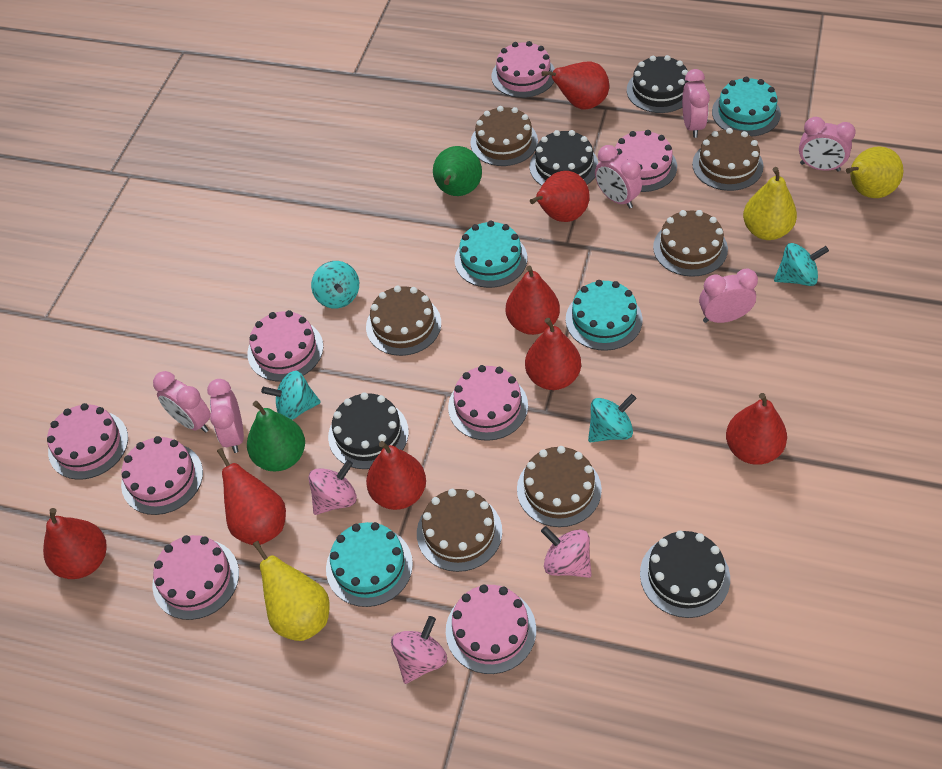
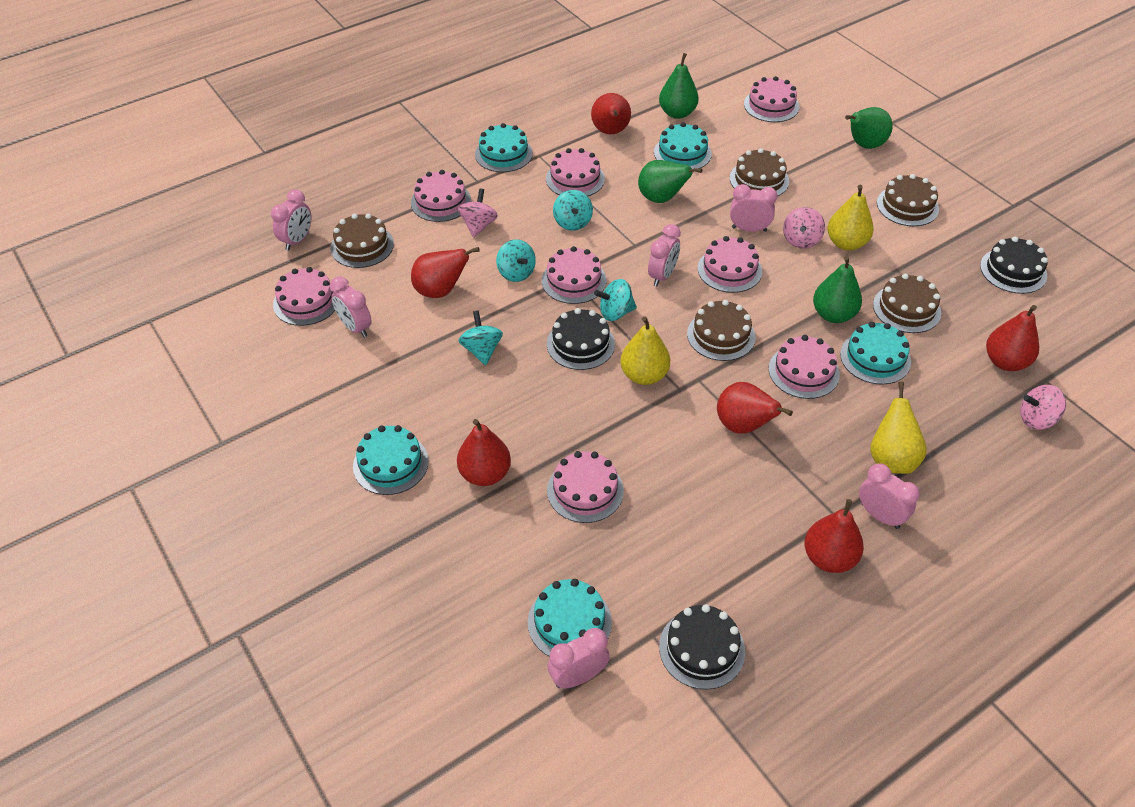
black cake: 4 -> 3
brown cake: 6 -> 5
green pear: 2 -> 4
red pear: 8 -> 6
turquoise cake: 4 -> 5

